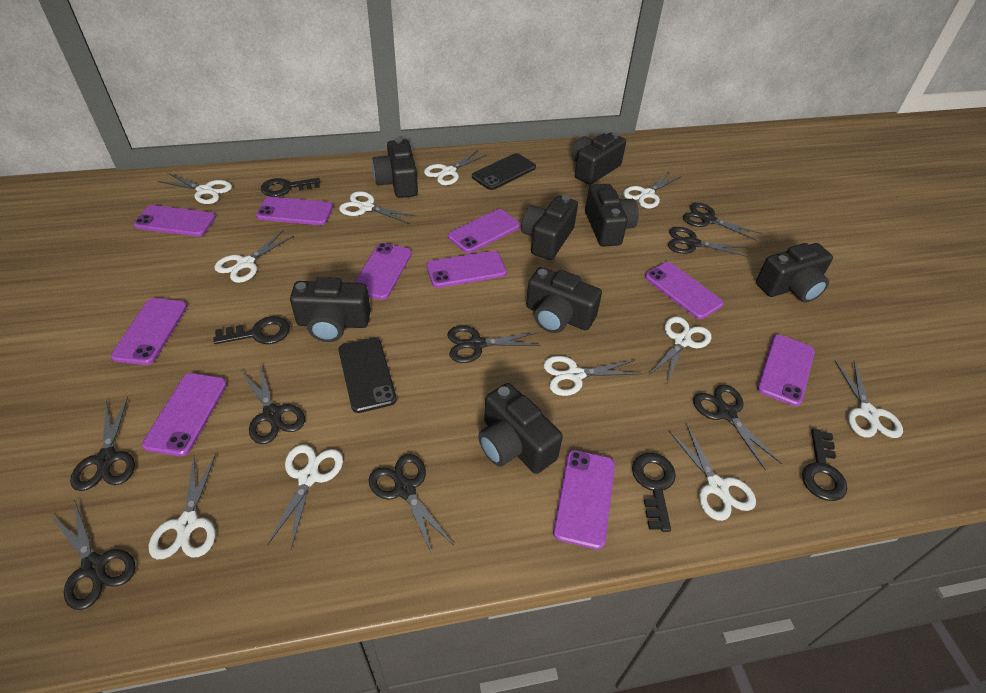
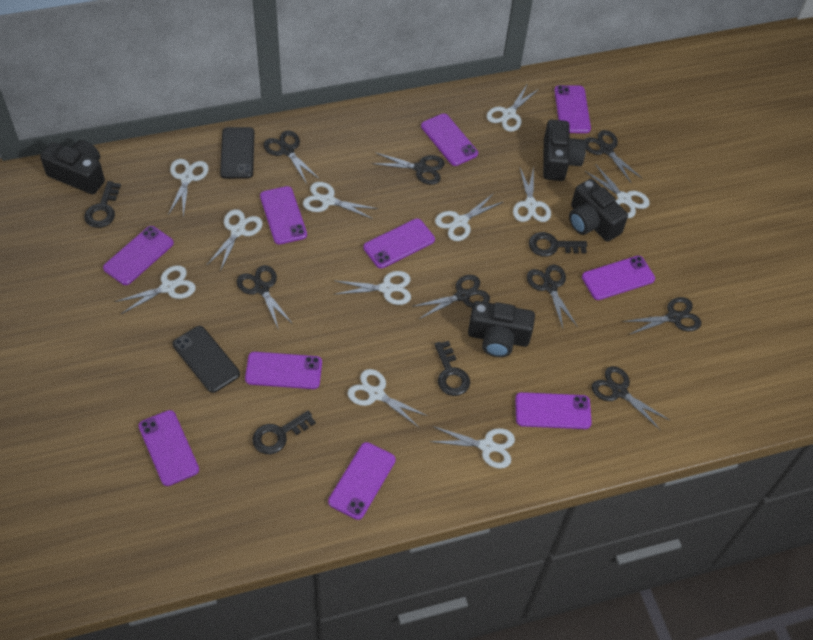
black camera: 8 -> 4

